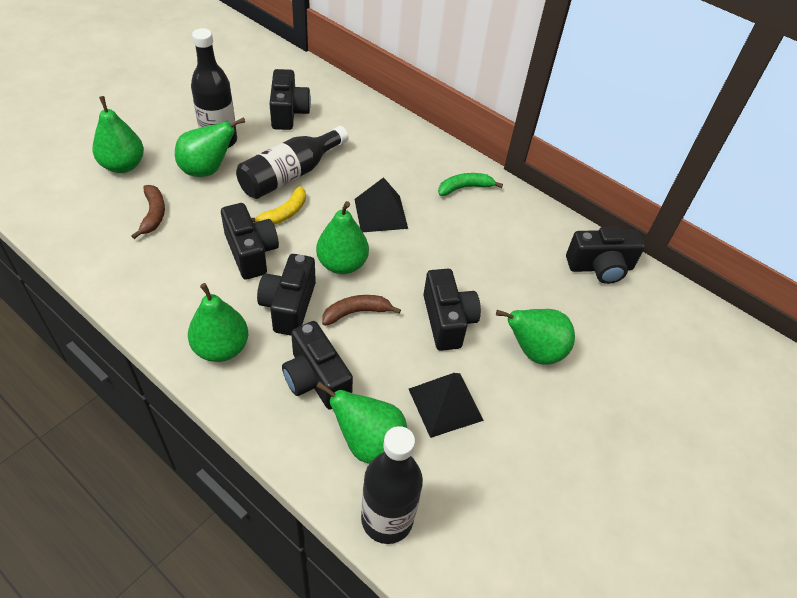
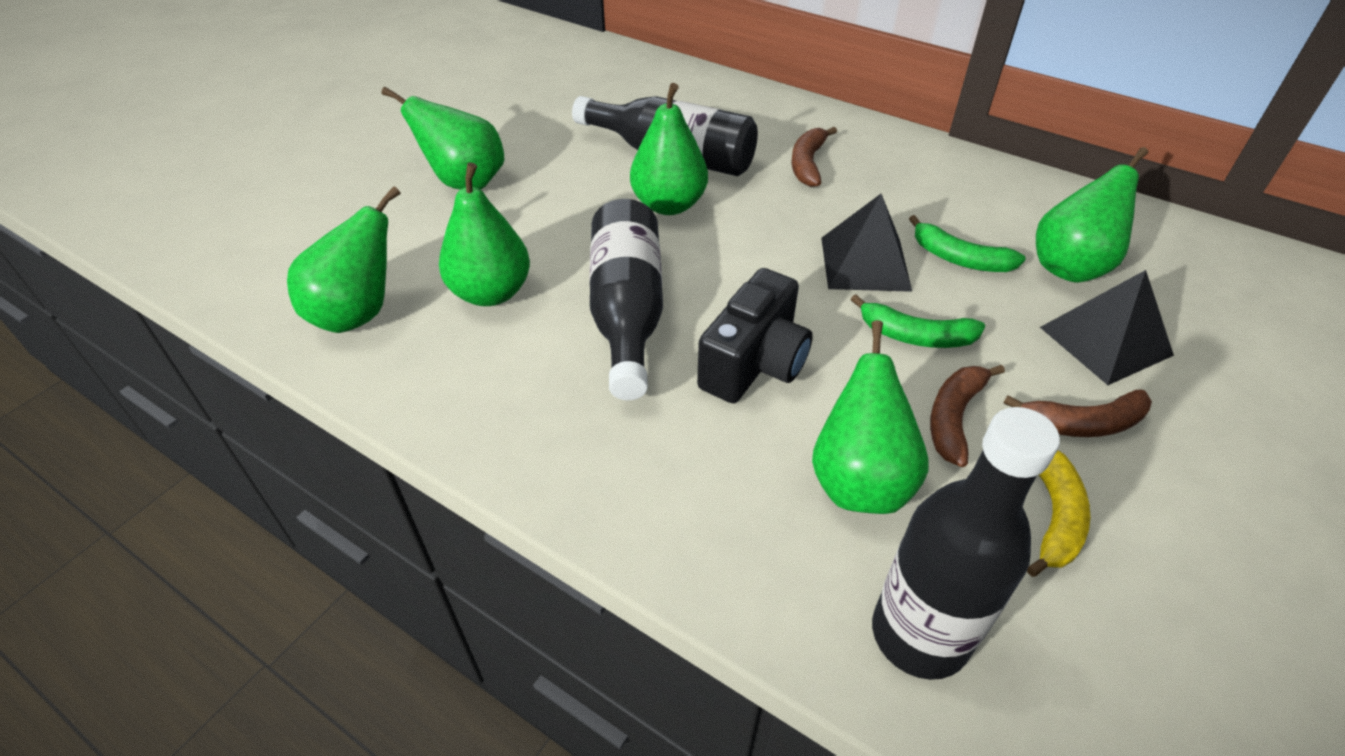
black camera: 6 -> 1
brown banana: 2 -> 3
green banana: 1 -> 2

